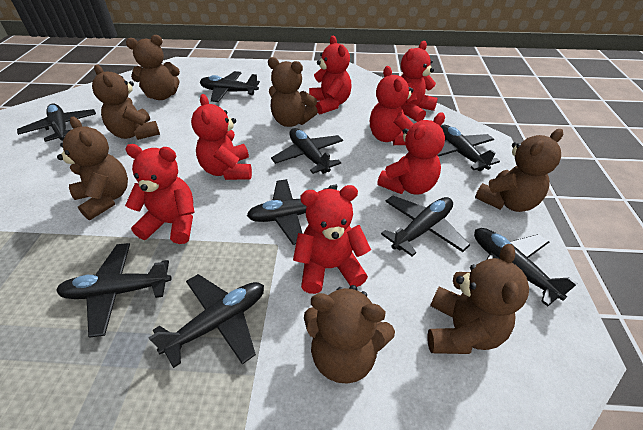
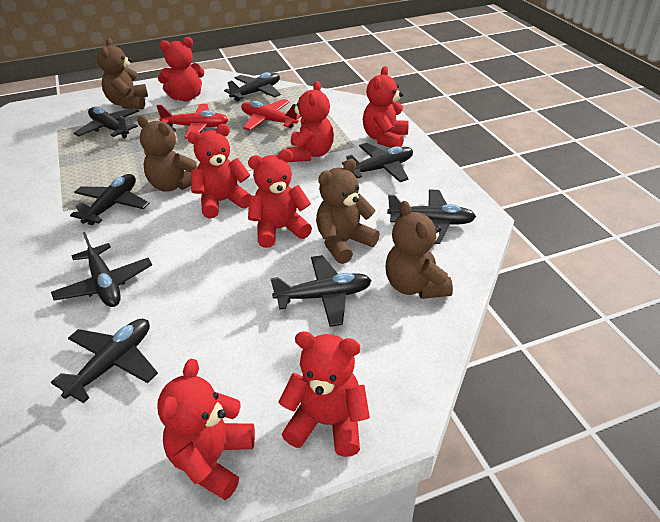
black plane: 9 -> 8
brown teddy bear: 7 -> 4
red plane: 0 -> 2

